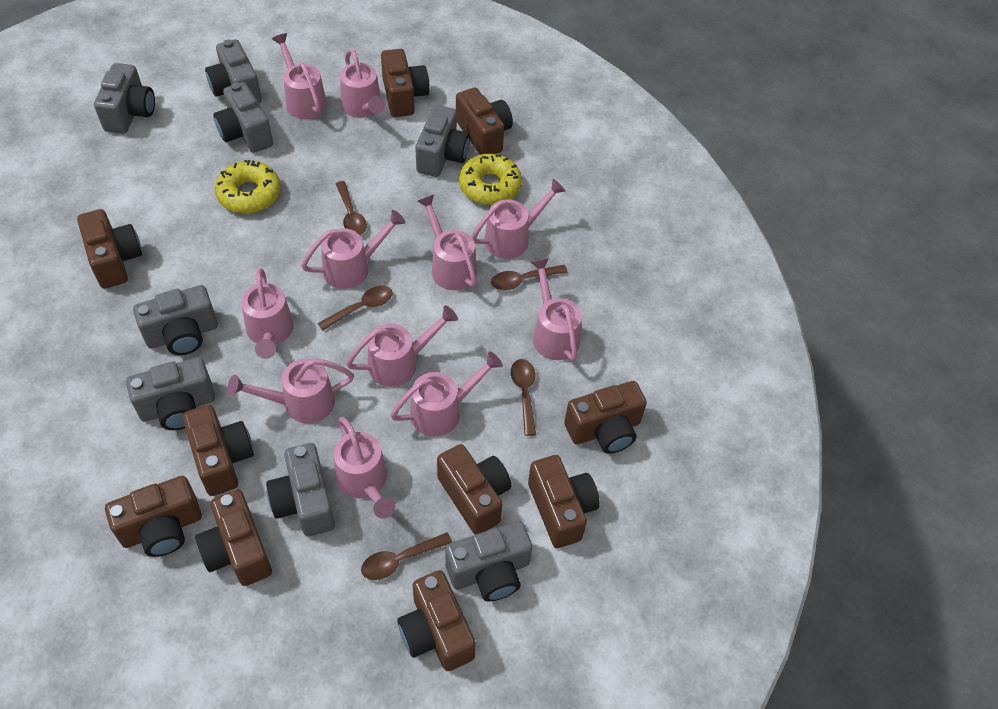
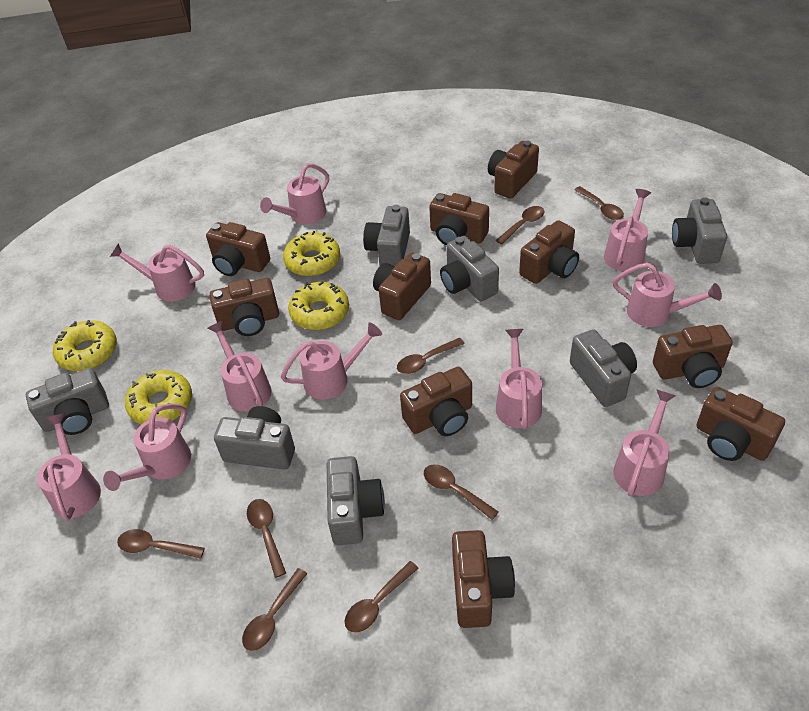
brown spoon: 5 -> 8
grey camera: 8 -> 7
pink watering can: 11 -> 10
yellow donut: 2 -> 4

